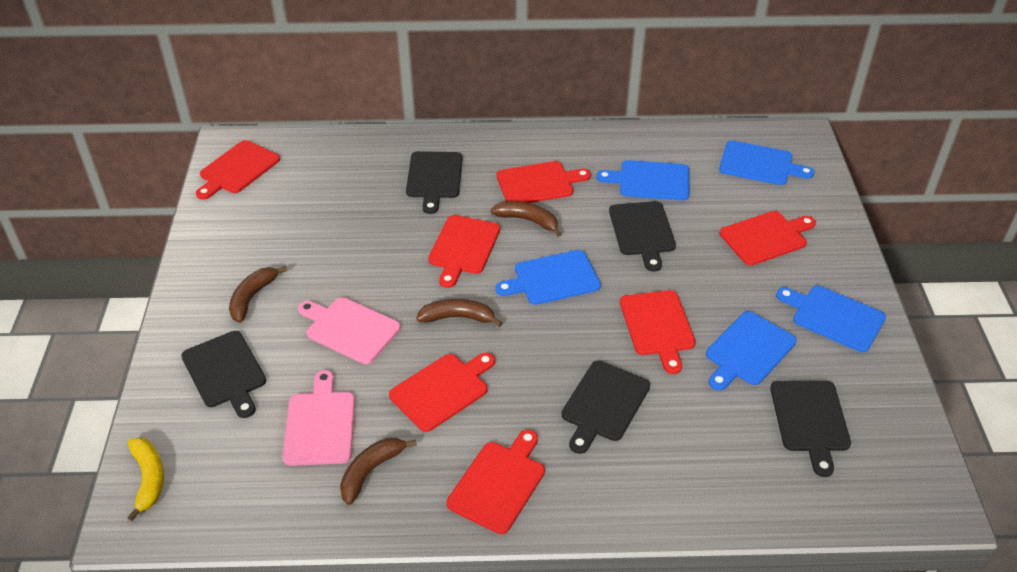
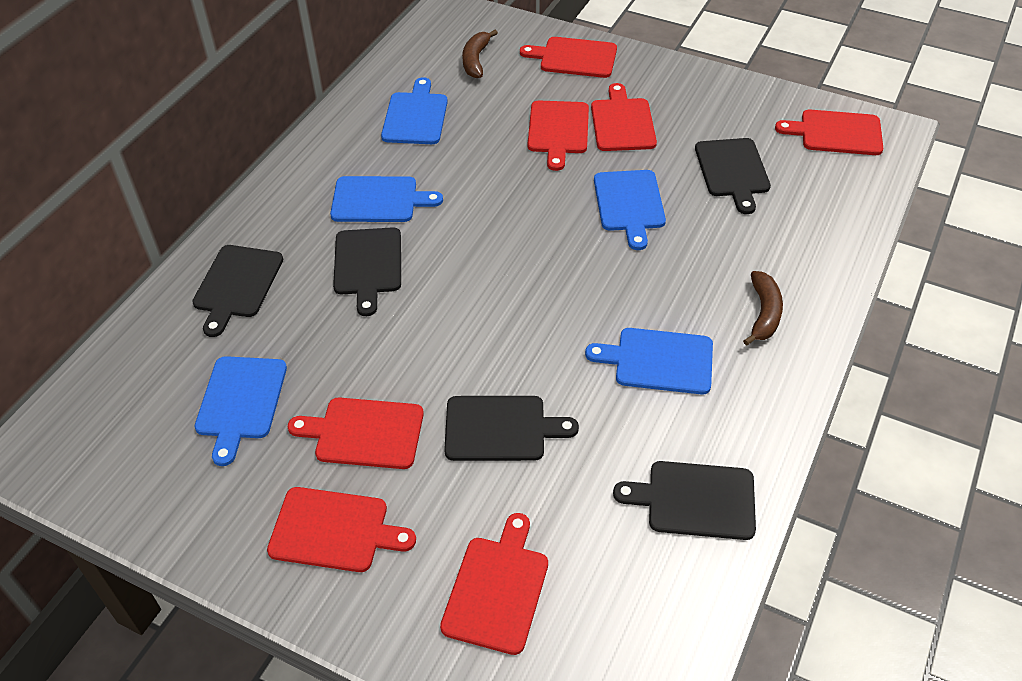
brown banana: 4 -> 2
pink cutting board: 2 -> 0
yellow banana: 1 -> 0

